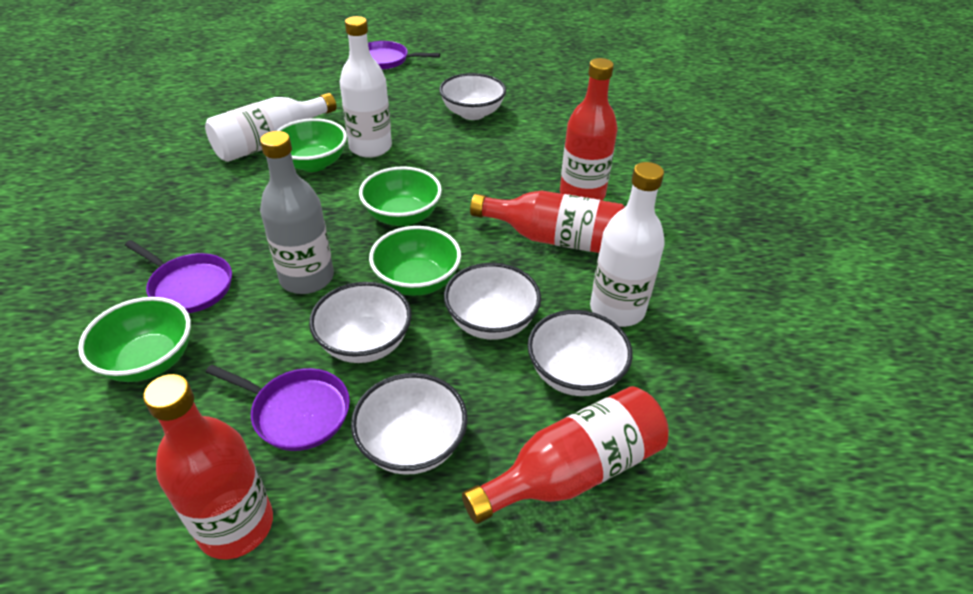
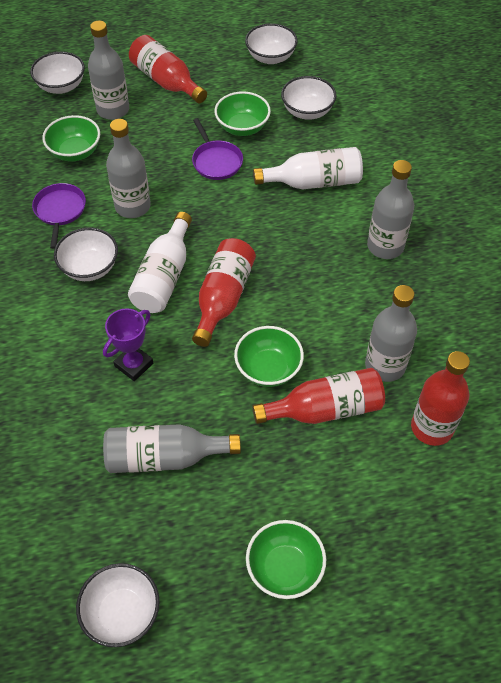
grey bottle: 1 -> 5
purple pan: 3 -> 2
purple trophy: 0 -> 1
white bottle: 3 -> 2

